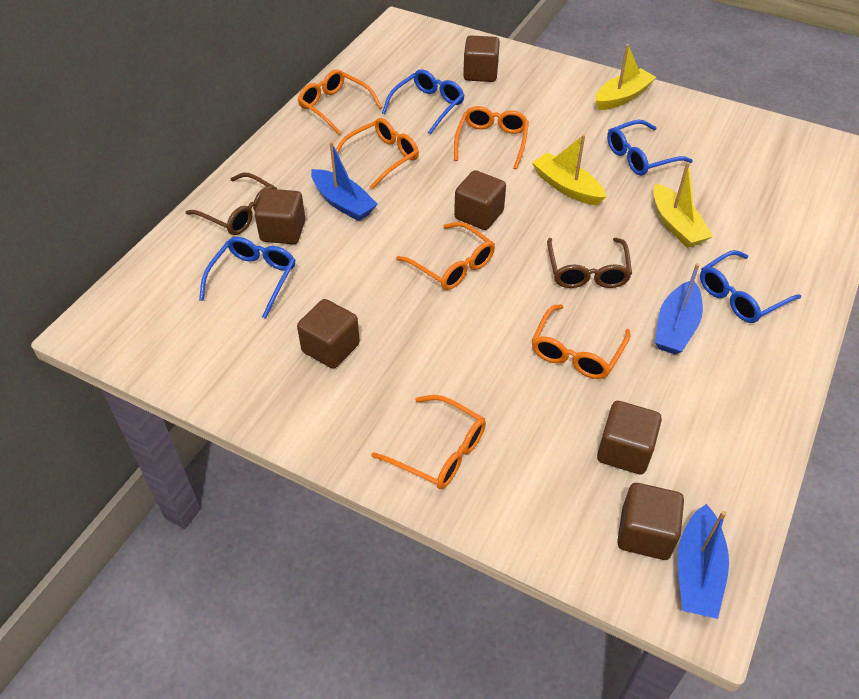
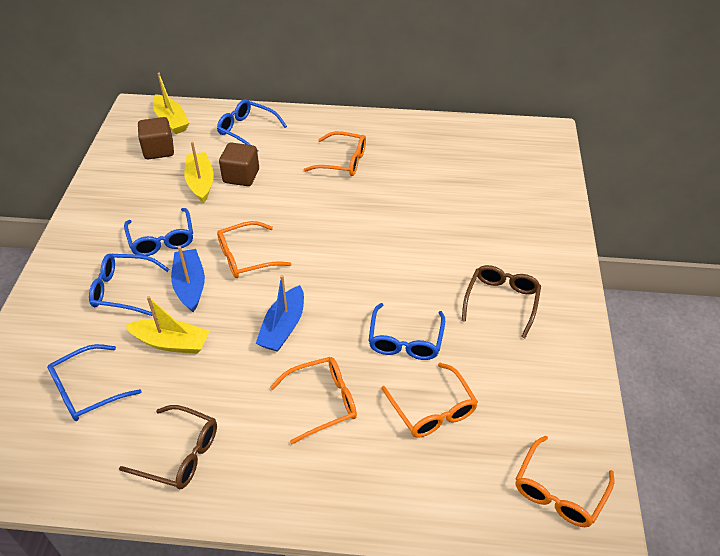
blue boat: 3 -> 2
blue glasses: 4 -> 5
brown cube: 6 -> 2
orange glasses: 6 -> 5

